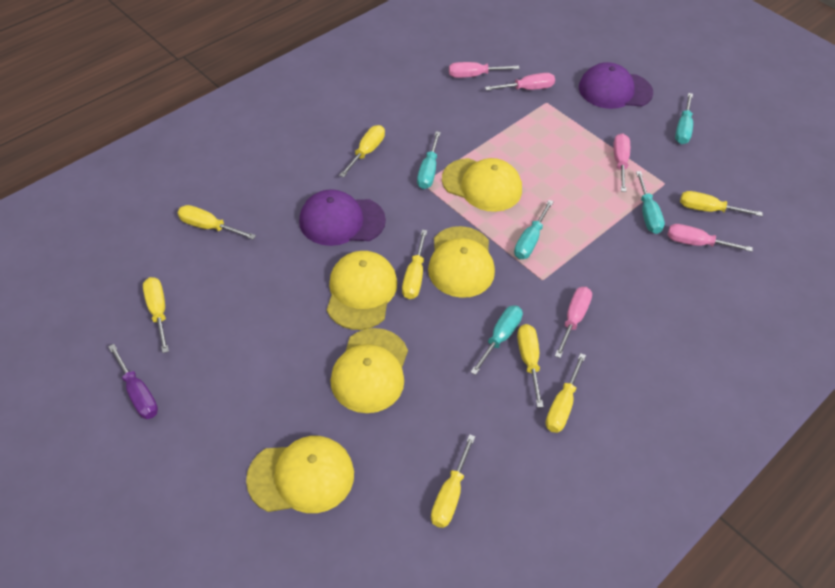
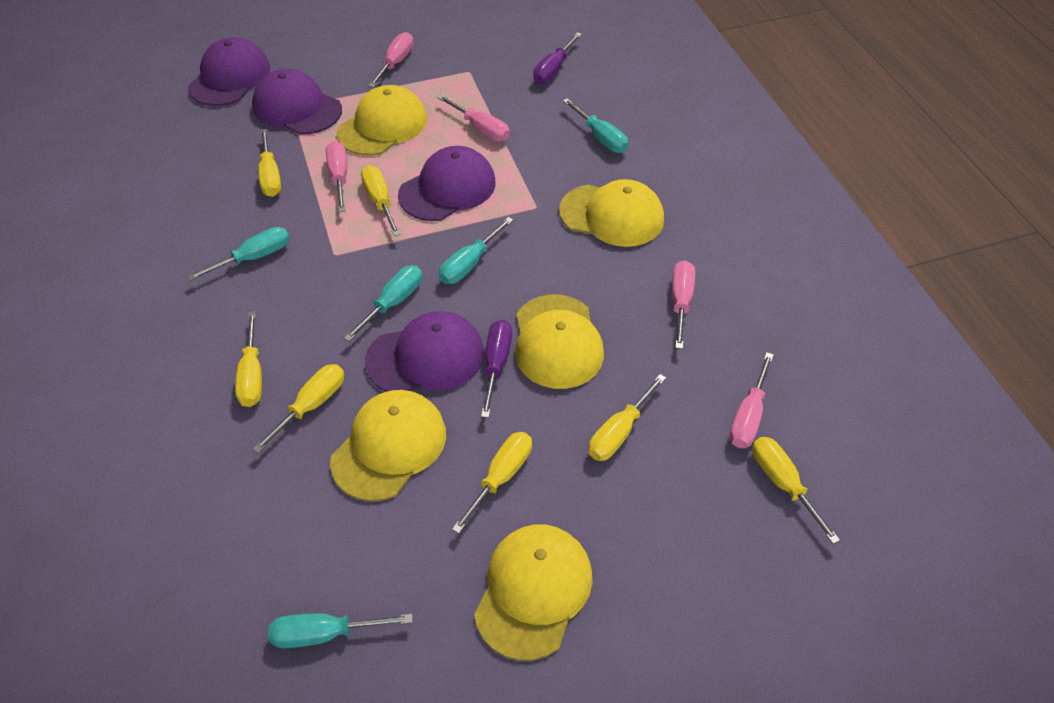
purple cap: 2 -> 4
purple screwdriver: 1 -> 2
yellow screwdriver: 8 -> 7

